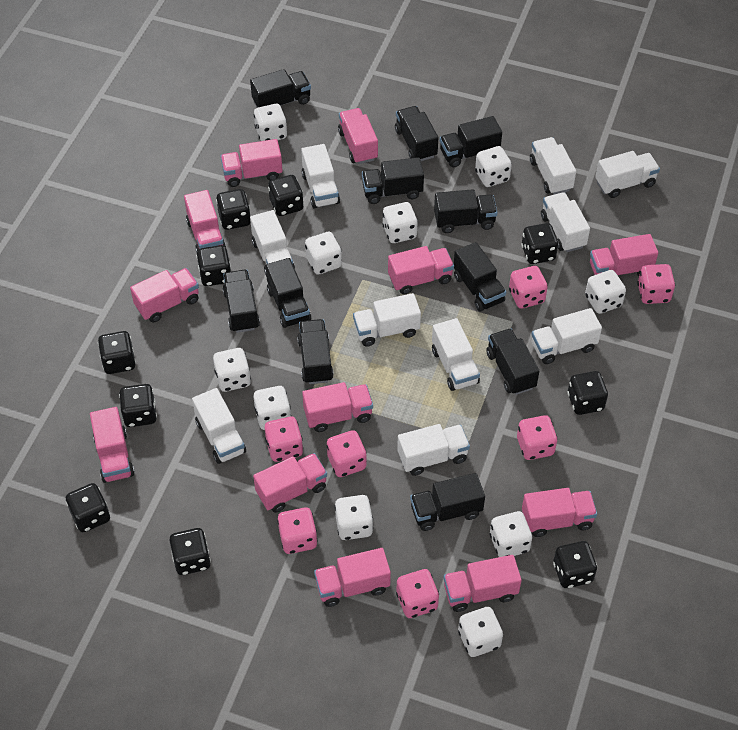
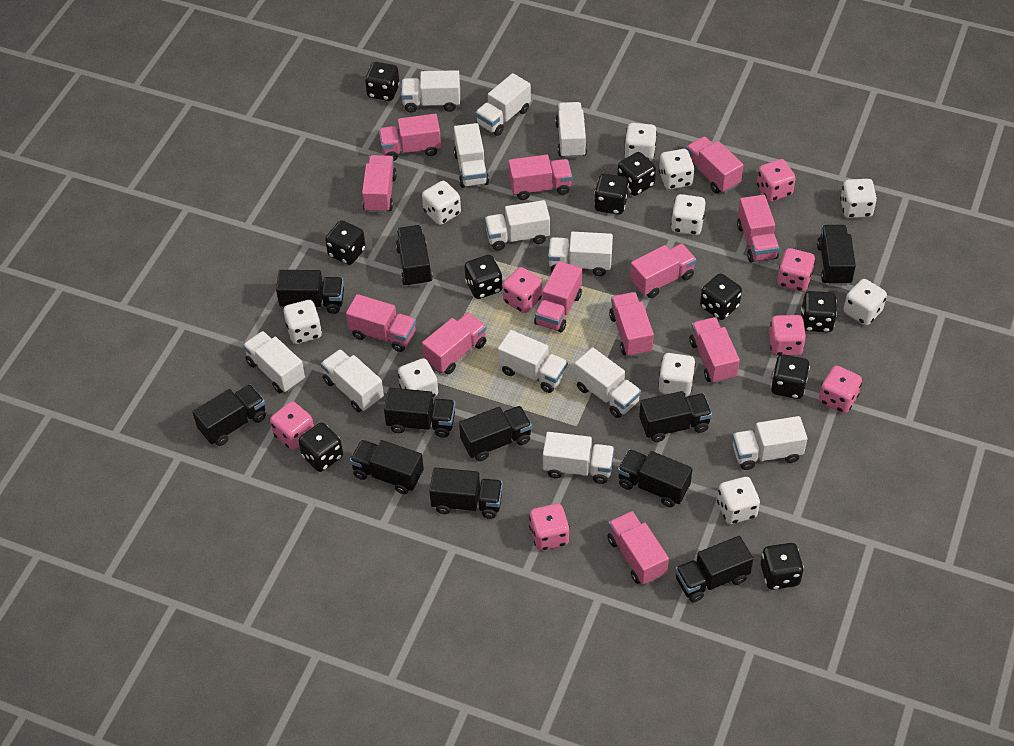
white truck: 10 -> 12

